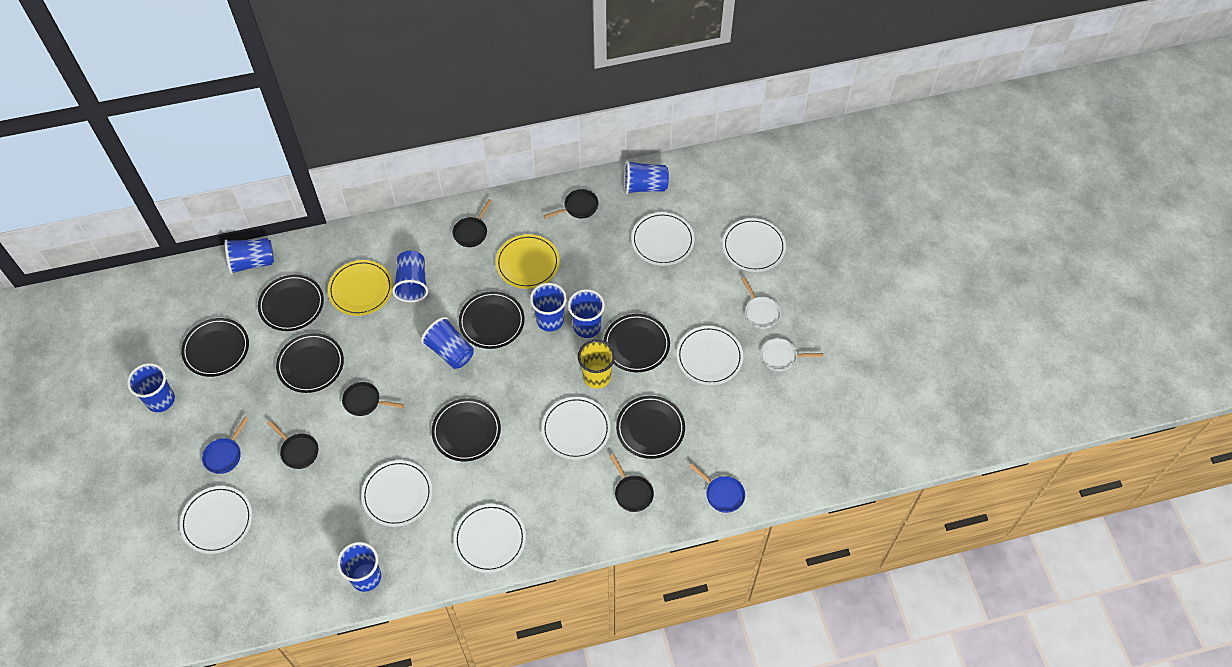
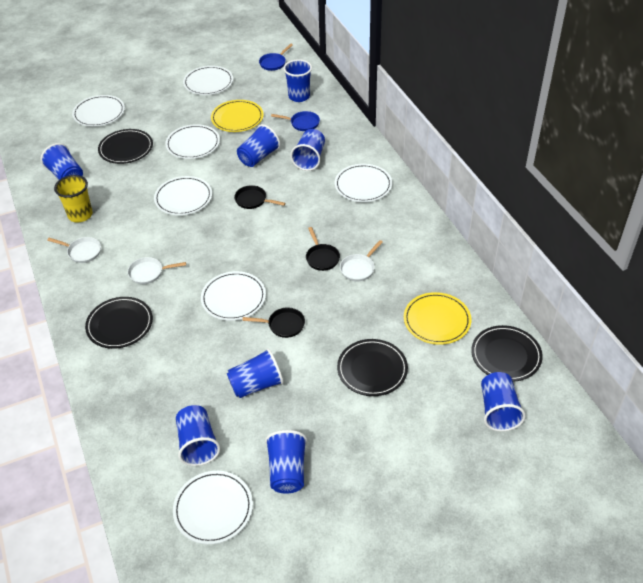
black pan: 5 -> 3
black plate: 7 -> 4
white pan: 2 -> 3

